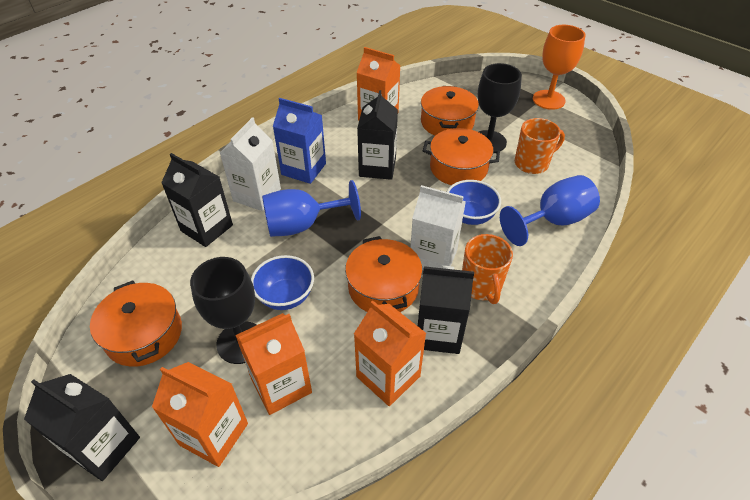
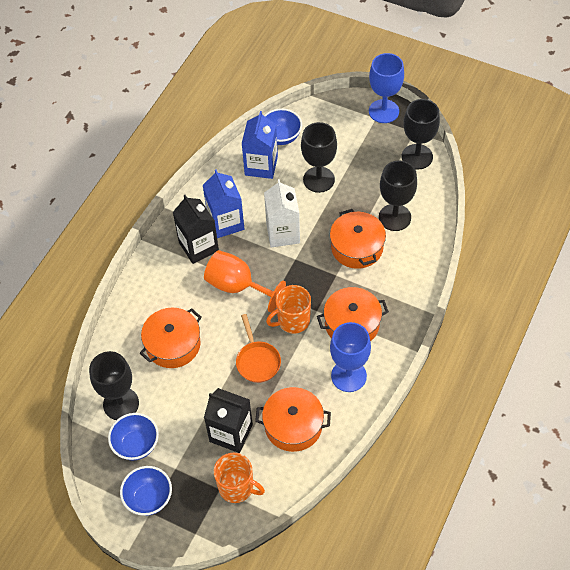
black carton: 4 -> 2
black goblet: 2 -> 4
blue bowl: 2 -> 3
blue carton: 1 -> 2
orange carton: 4 -> 0
orange pan: 0 -> 1
white carton: 2 -> 1

